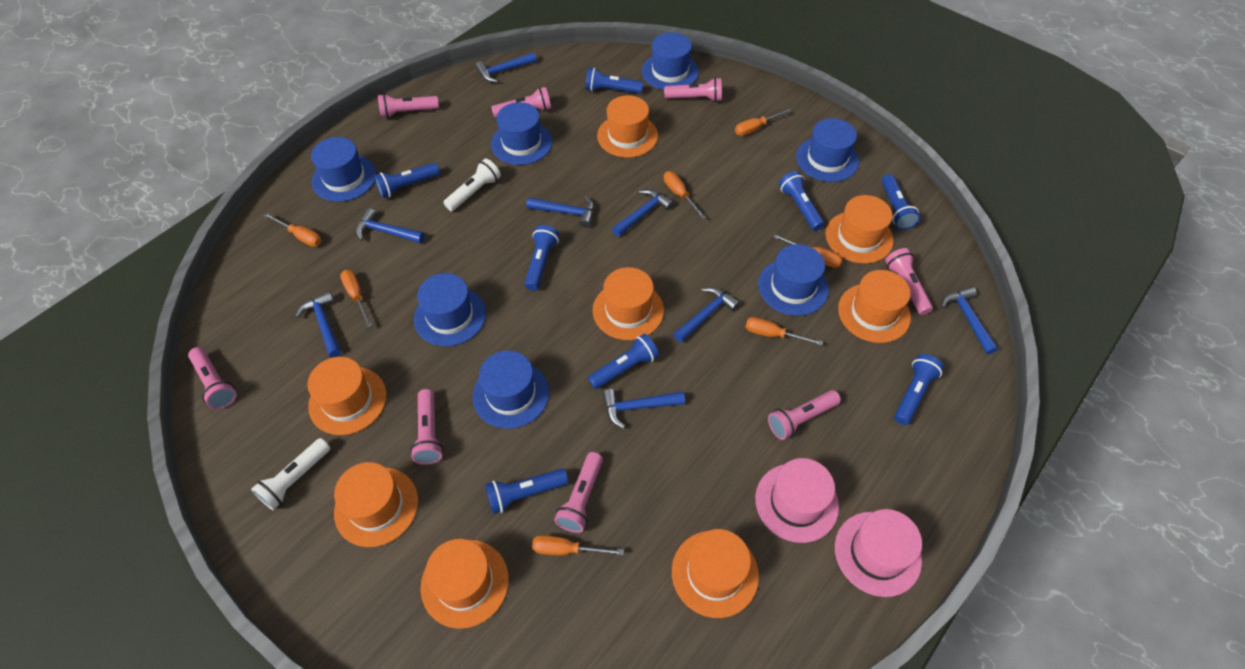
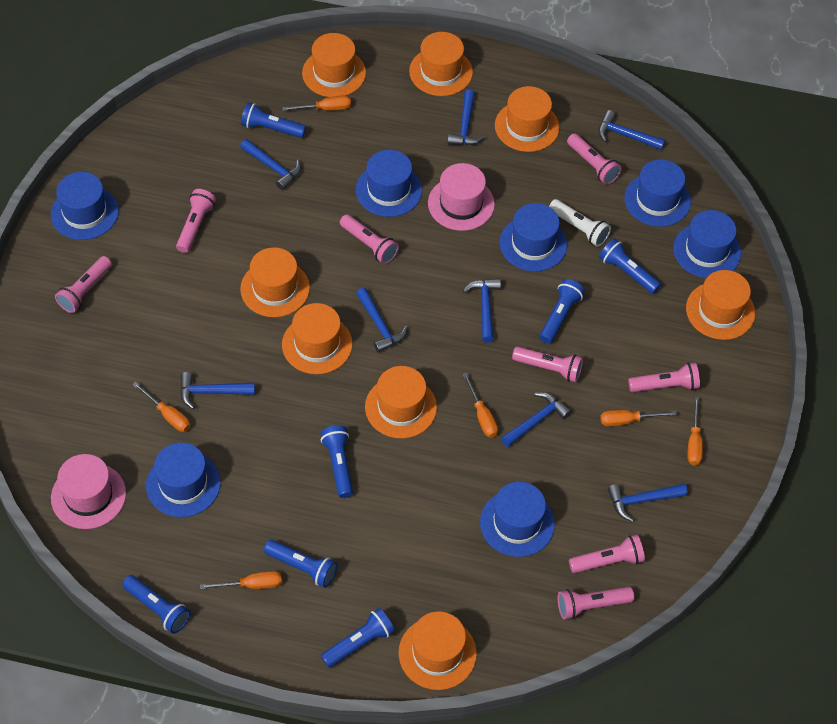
blue flashlight: 8 -> 7
orange screwdriver: 7 -> 6
white flashlight: 2 -> 1

